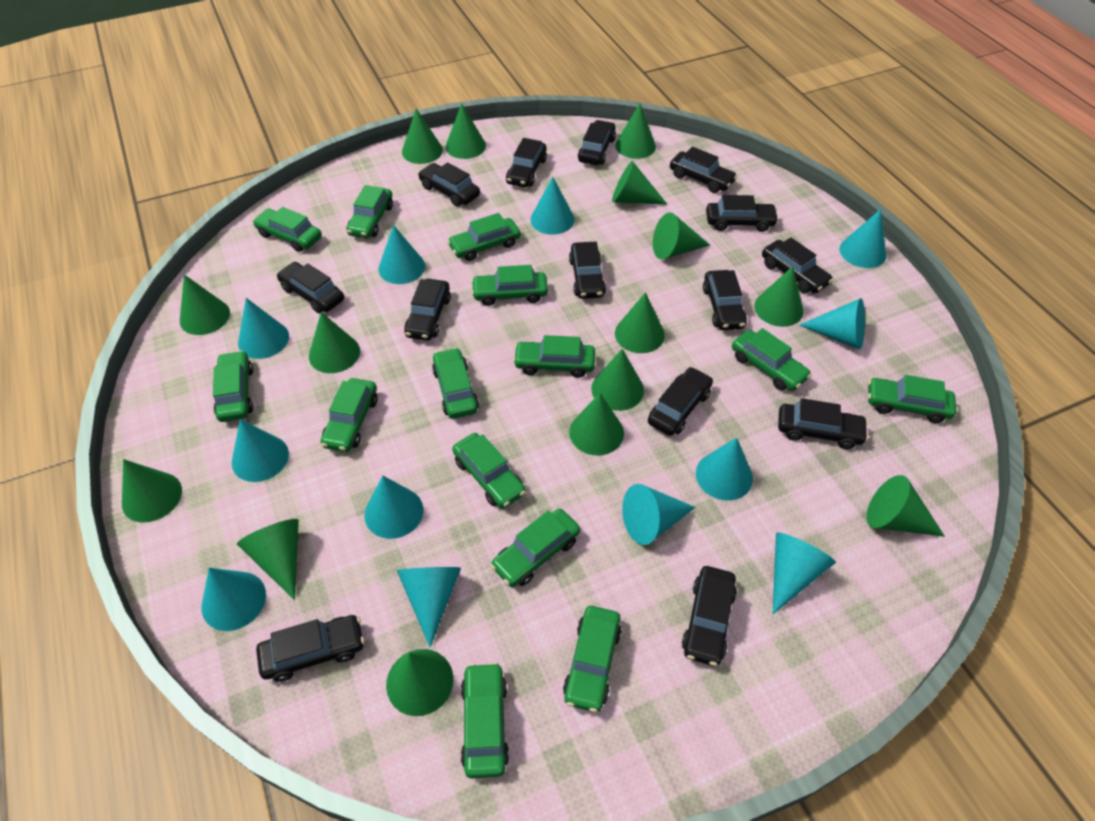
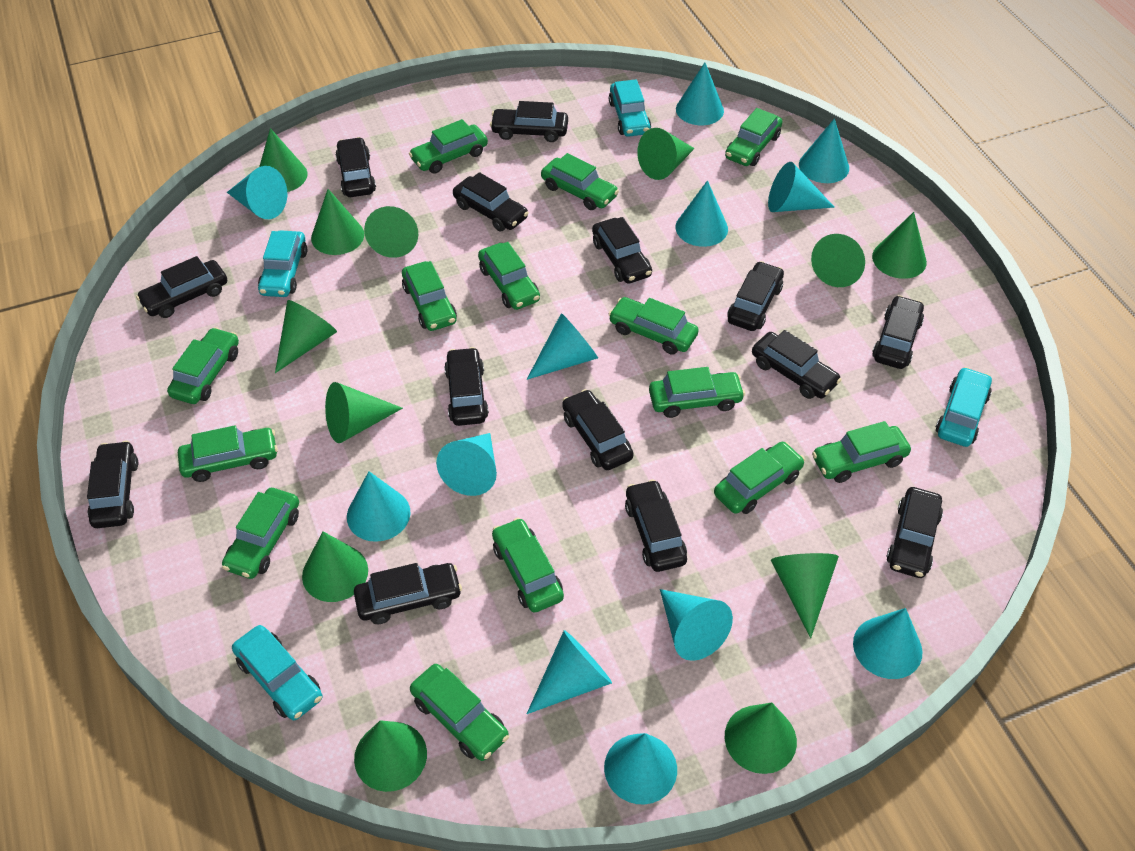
green cone: 15 -> 12
turquoise car: 0 -> 4

